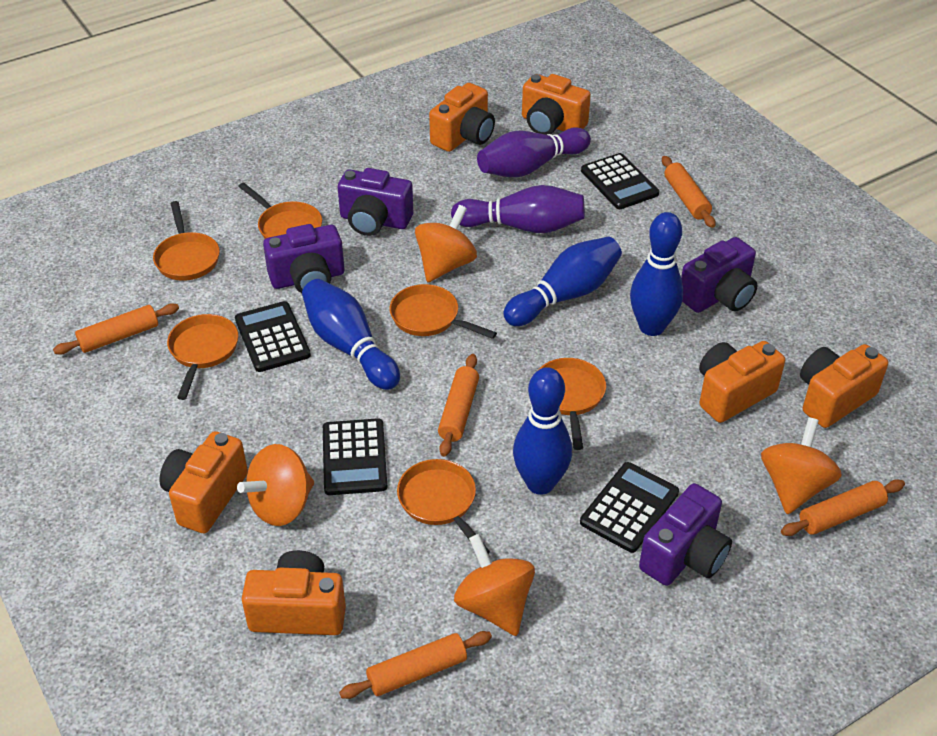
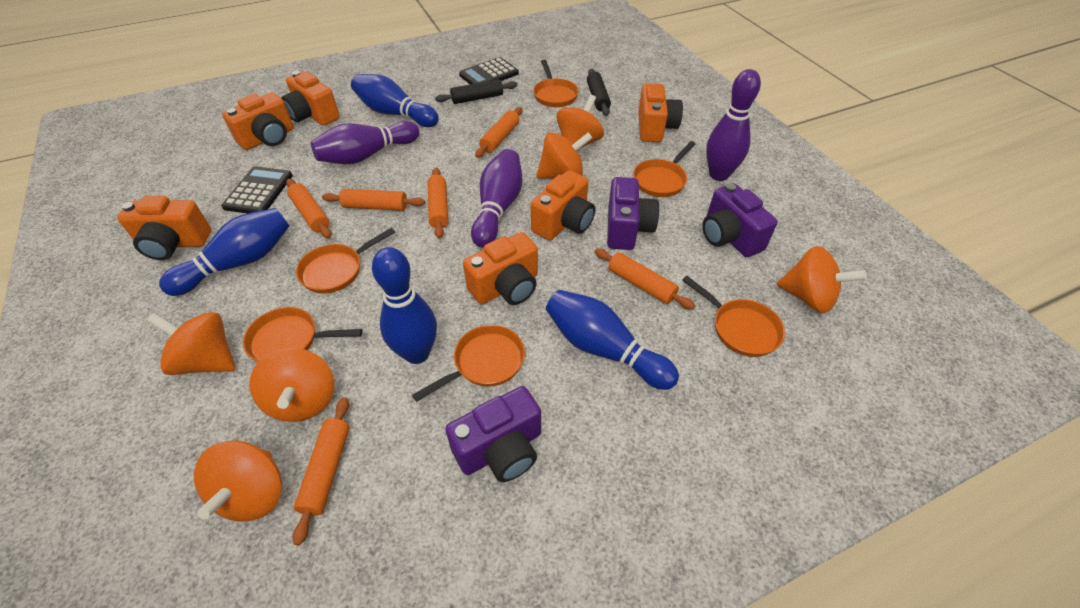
black calculator: 4 -> 2
black rolling pin: 0 -> 2
orange rolling pin: 5 -> 6
orange spinning top: 4 -> 6
purple bowling pin: 2 -> 3
purple camera: 4 -> 3

